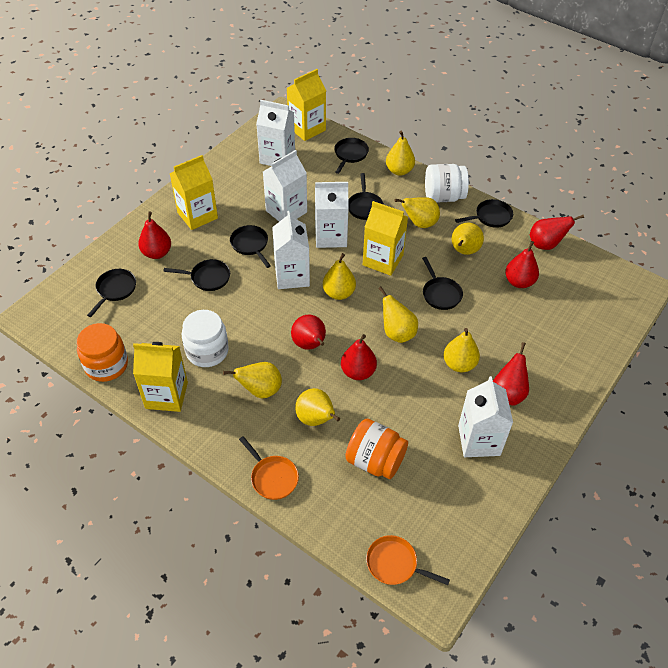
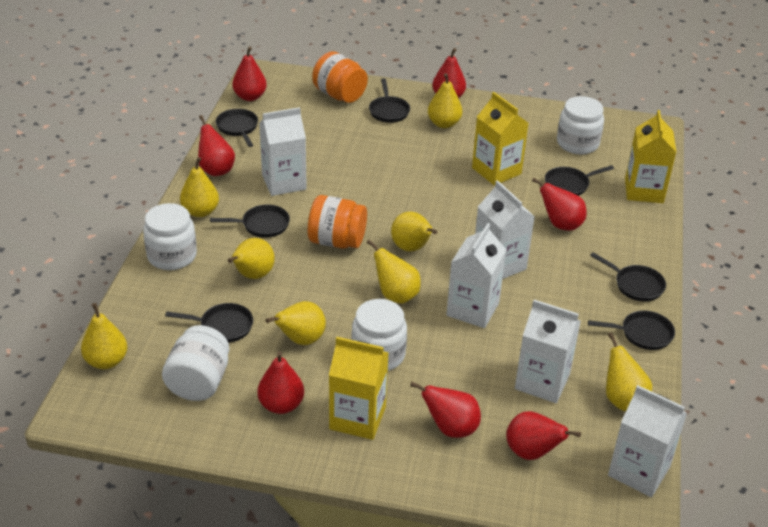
orange pan: 2 -> 0
red pear: 6 -> 7
white jar: 2 -> 4
yellow carton: 4 -> 3

